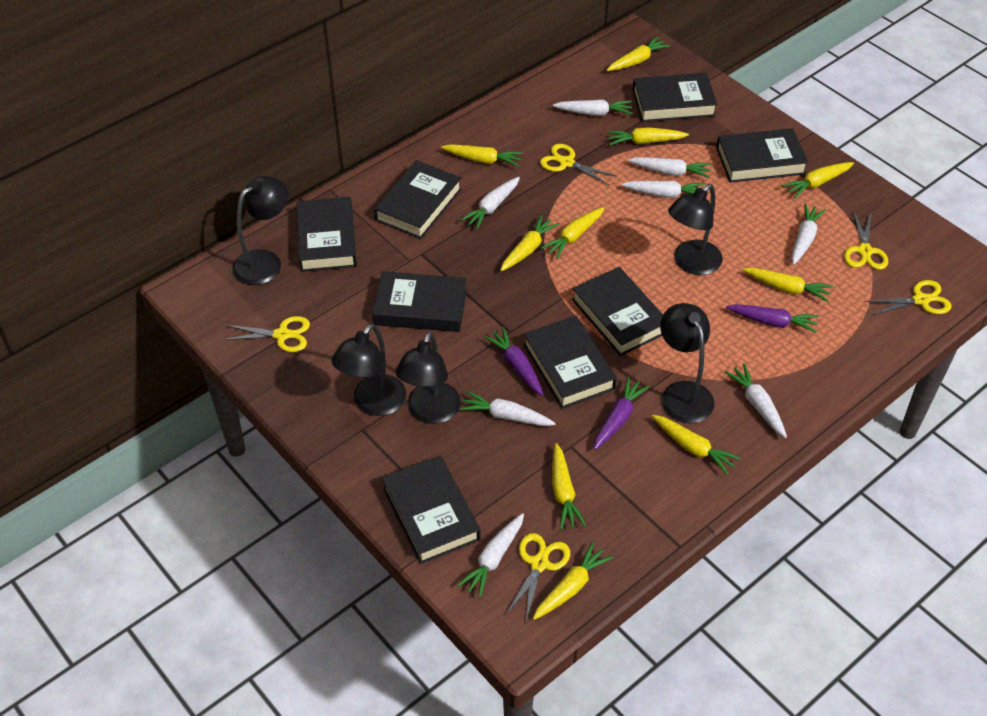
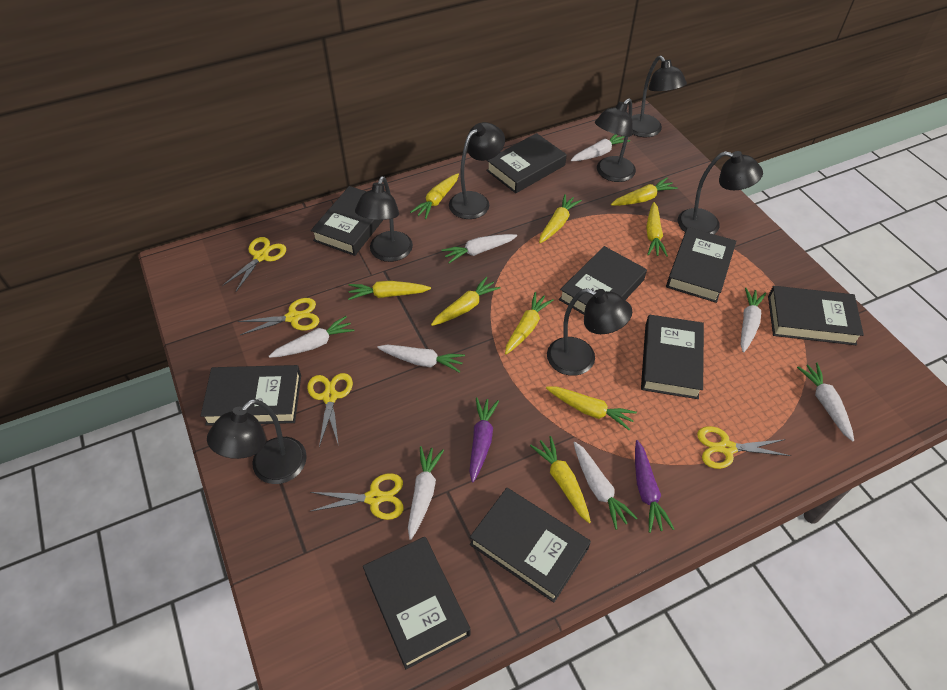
black book: 8 -> 9
black lamp: 5 -> 7
purple carrot: 3 -> 2
yellow carrot: 10 -> 9

